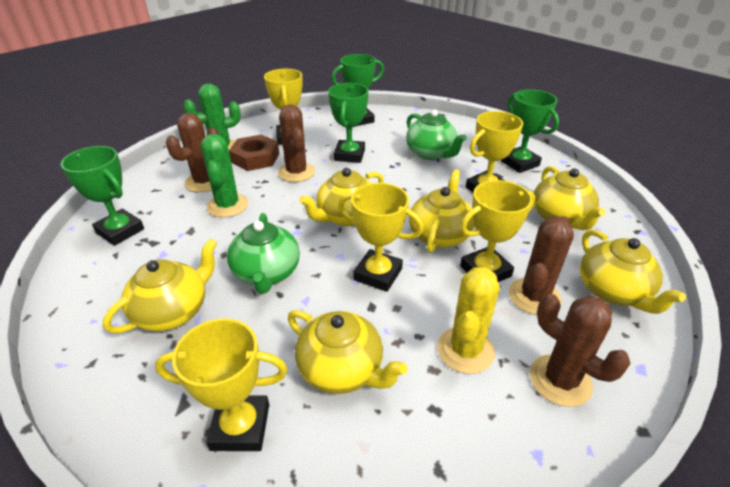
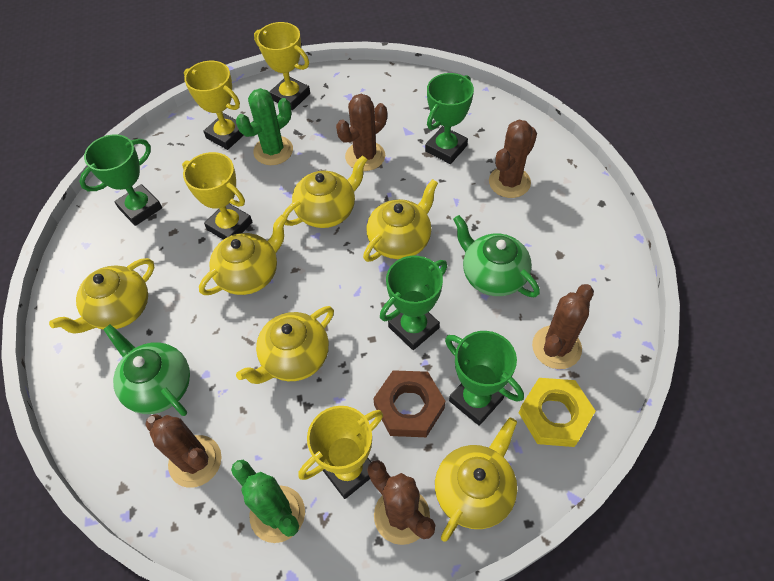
brown cactus: 4 -> 5
yellow cactus: 1 -> 0
yellow nut: 0 -> 1
yellow trophy: 5 -> 4

